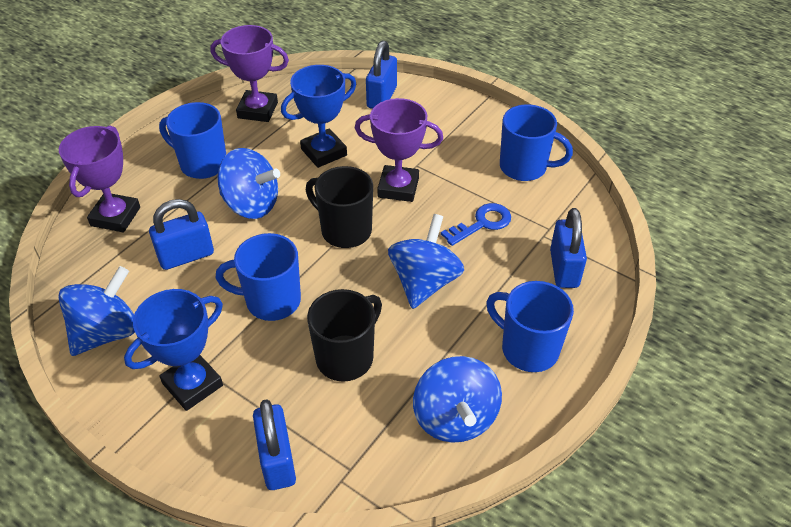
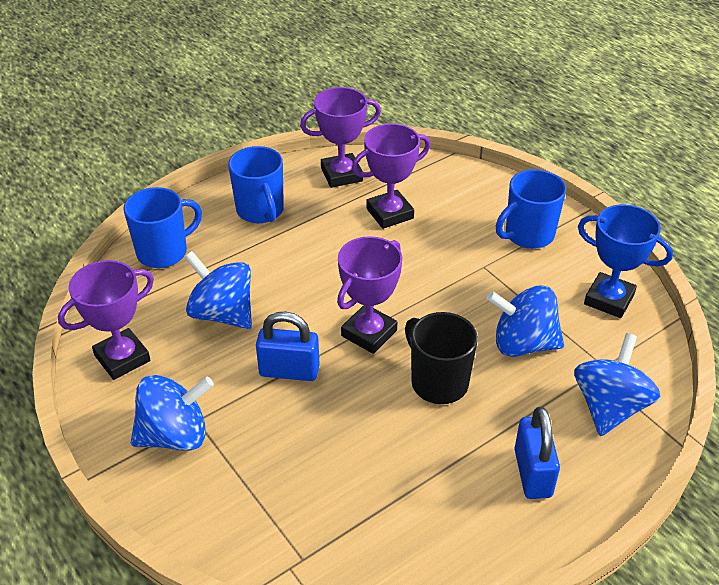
black mug: 2 -> 1
blue key: 1 -> 0
blue mug: 4 -> 3
blue padlock: 4 -> 2
blue trophy: 2 -> 1
purple trophy: 3 -> 4

